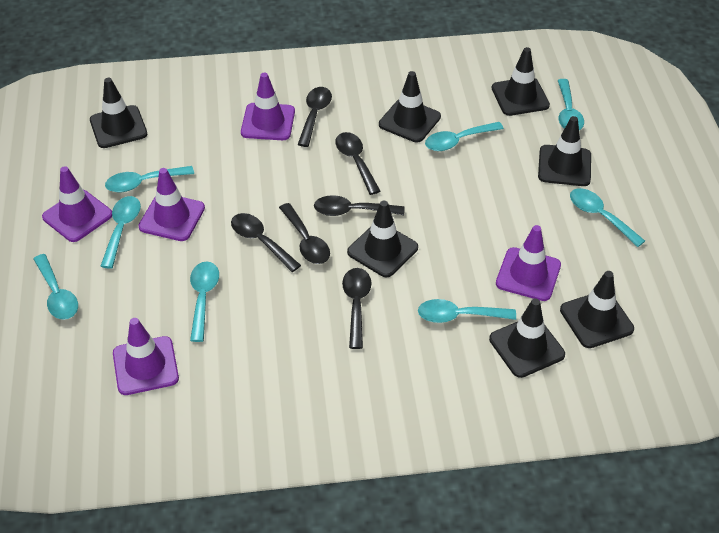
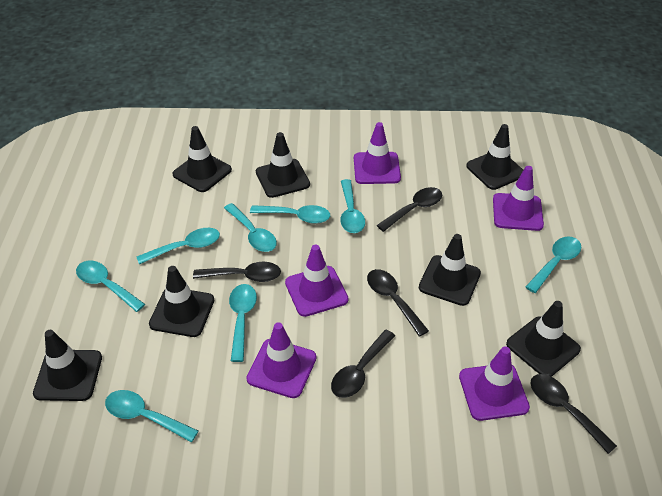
black spoon: 6 -> 5

